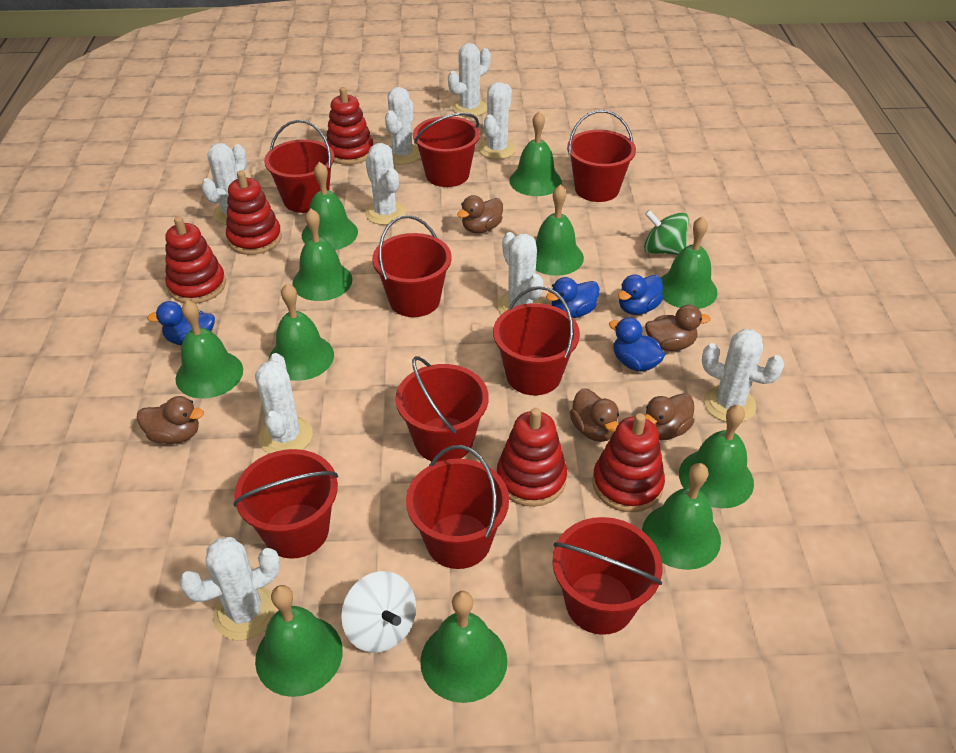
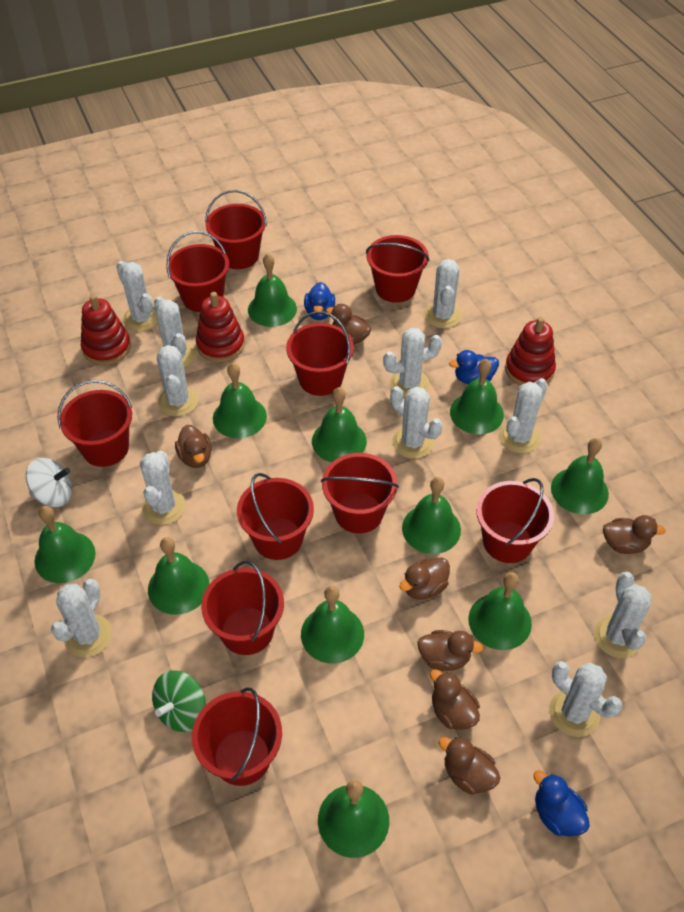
blue duck: 4 -> 3
brown duck: 5 -> 7
red bucket: 9 -> 10
red stacking toy: 5 -> 3
white cactus: 9 -> 11

